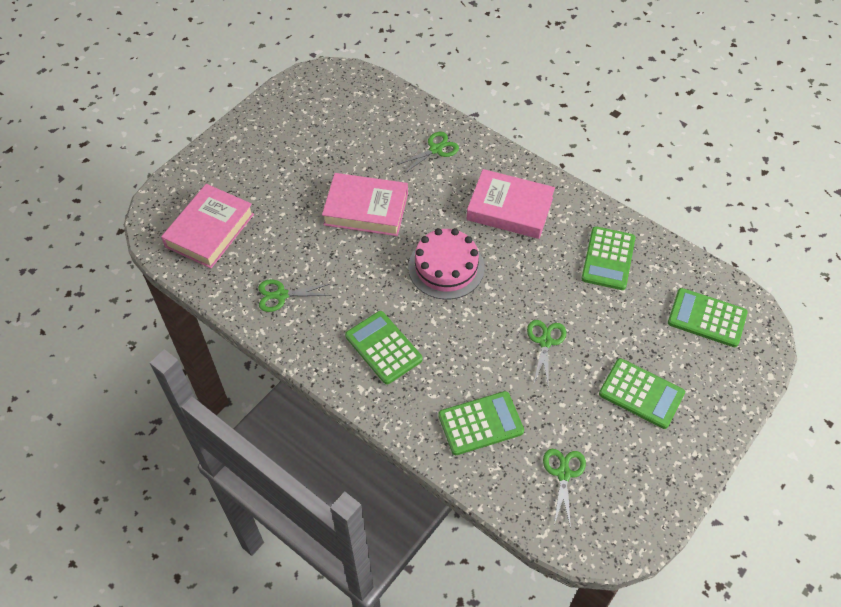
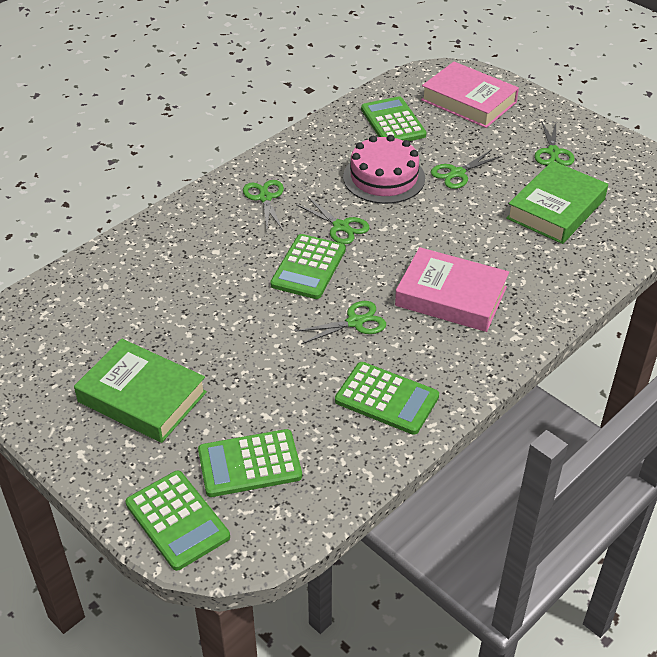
green book: 0 -> 2
green scissors: 4 -> 5
pink book: 3 -> 2

